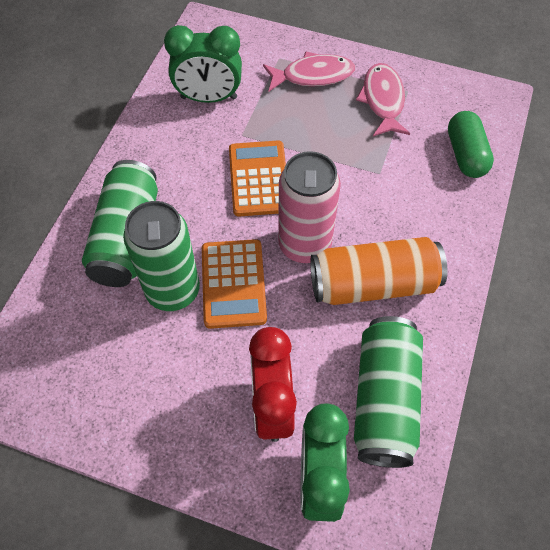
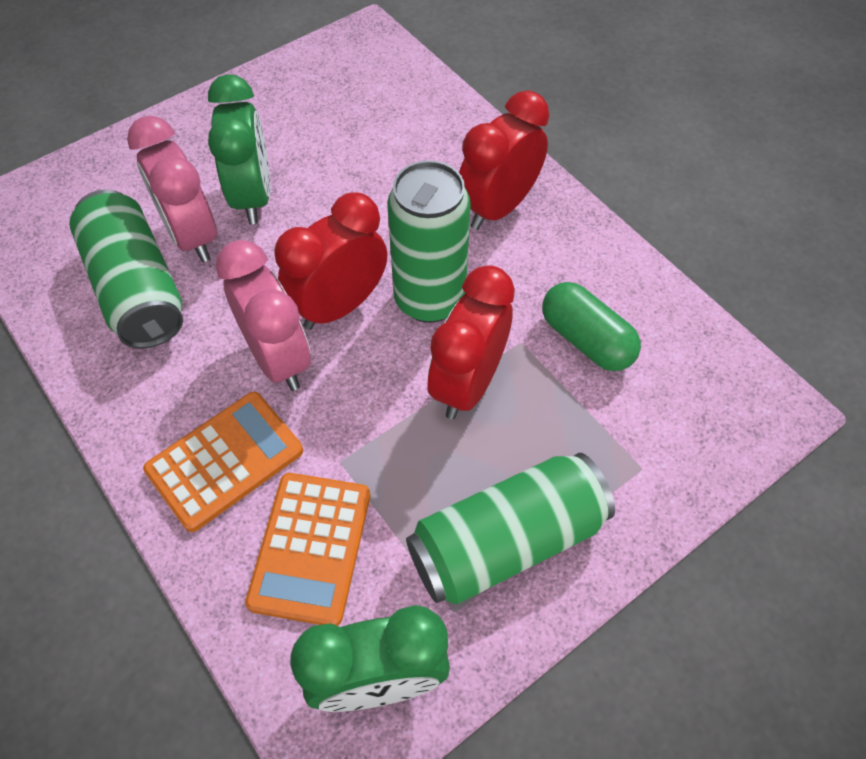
orange can: 1 -> 0
pink can: 1 -> 0
pink clock: 0 -> 2
pink fish: 2 -> 0
red clock: 1 -> 3

